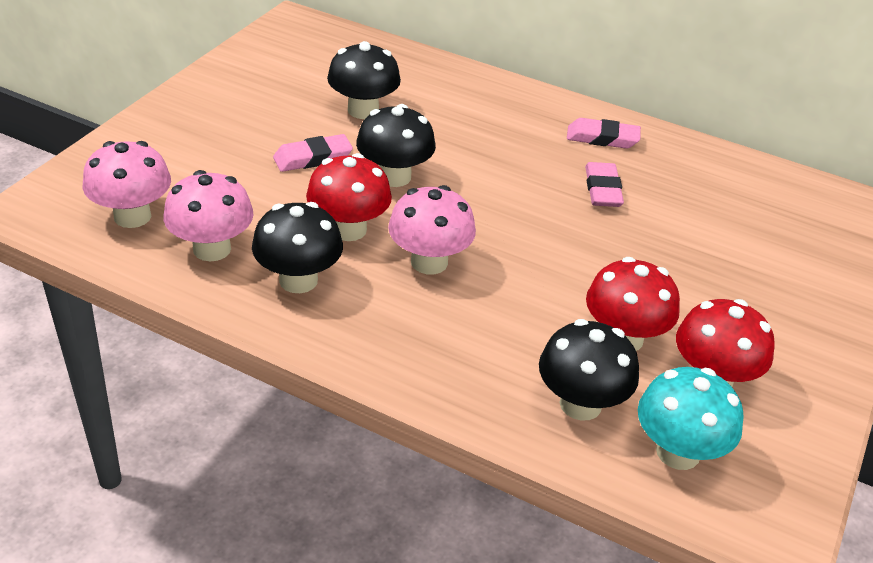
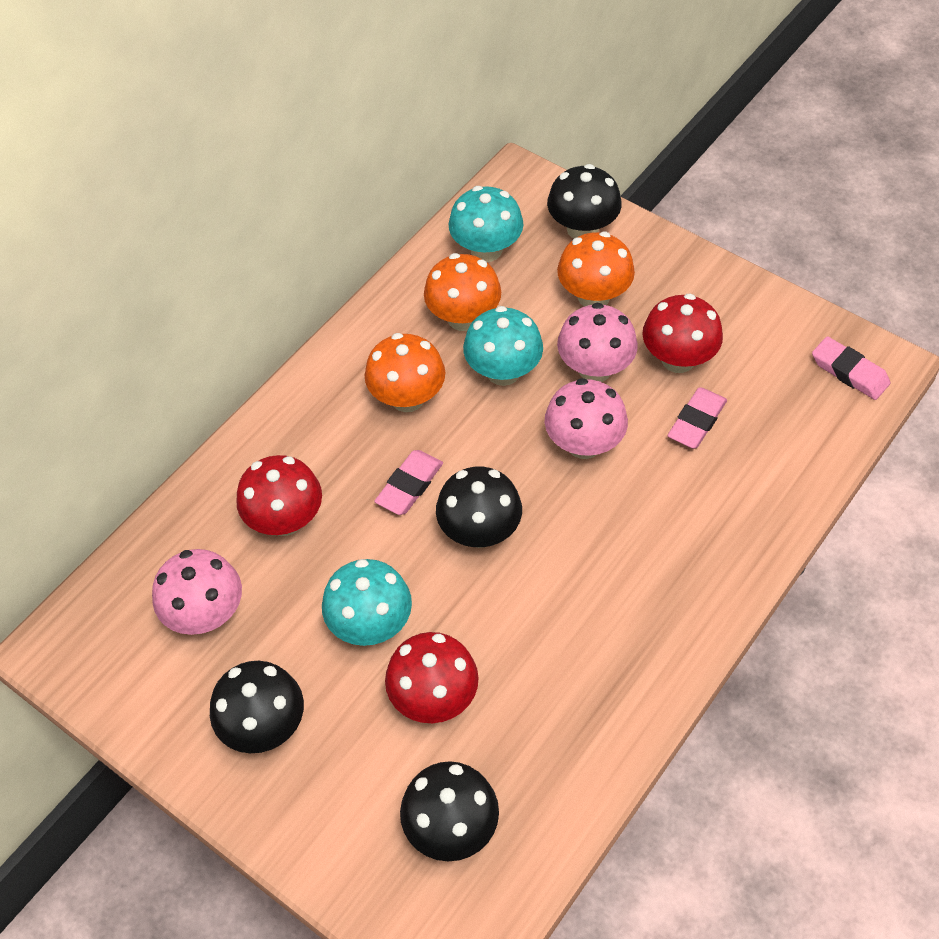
orange mushroom: 0 -> 3
turquoise mushroom: 1 -> 3

